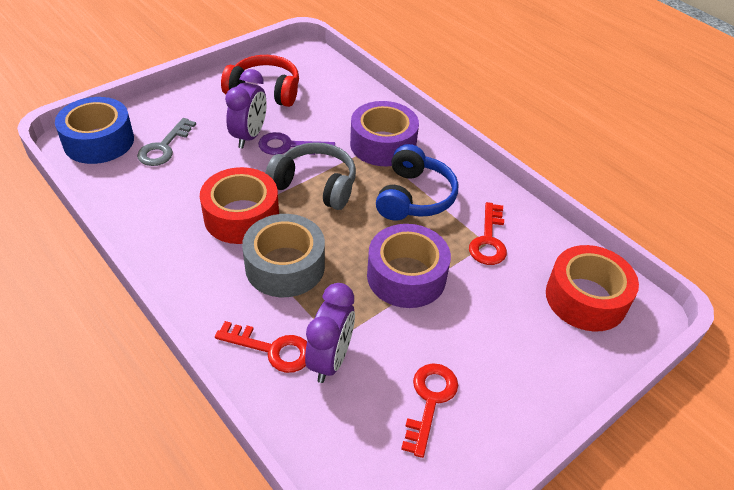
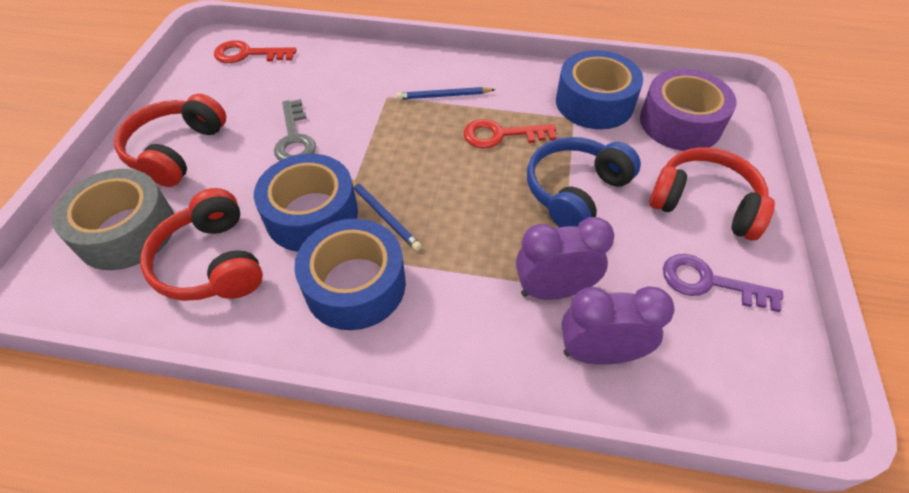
blue pencil: 0 -> 2
blue tape: 1 -> 3
grey headphones: 1 -> 0
purple tape: 2 -> 1
red headphones: 1 -> 3
red key: 3 -> 2
red tape: 2 -> 0

